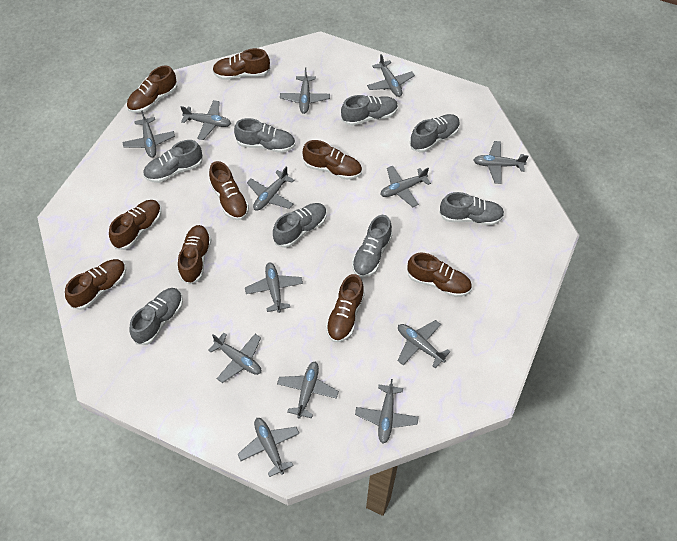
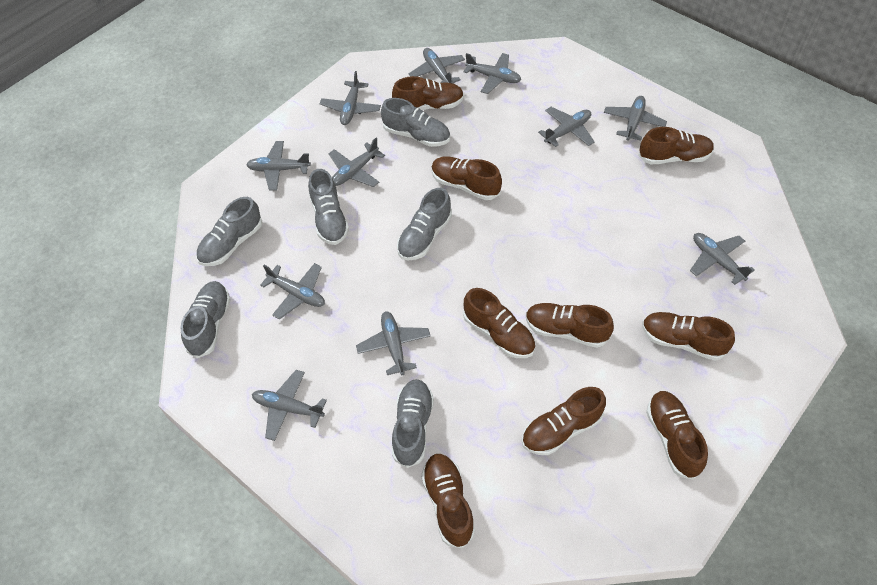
grey plane: 13 -> 11
grey shoe: 8 -> 6

